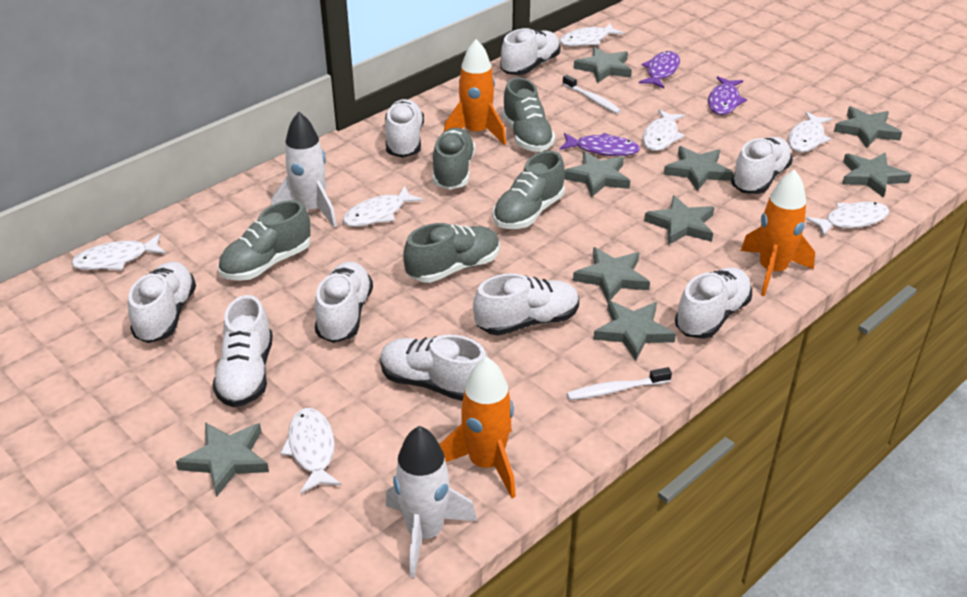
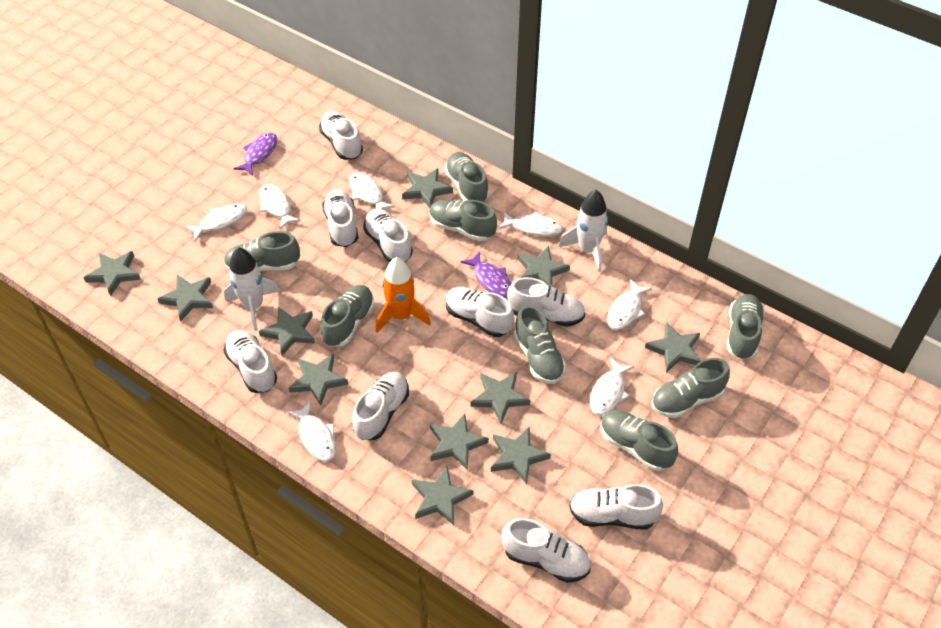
grey shoe: 5 -> 8
grey star: 9 -> 11
orange rocket: 3 -> 1
purple fish: 3 -> 2
white toothbrush: 2 -> 0

